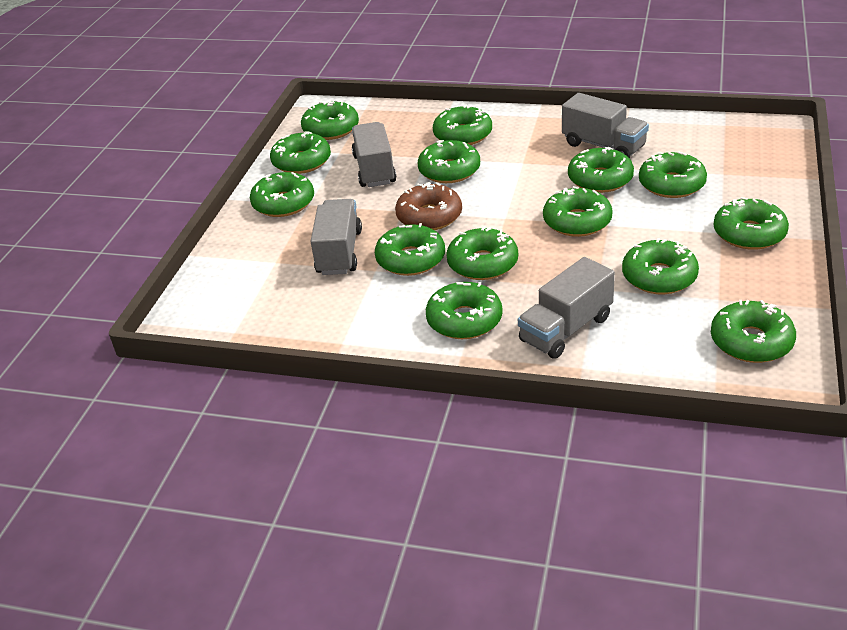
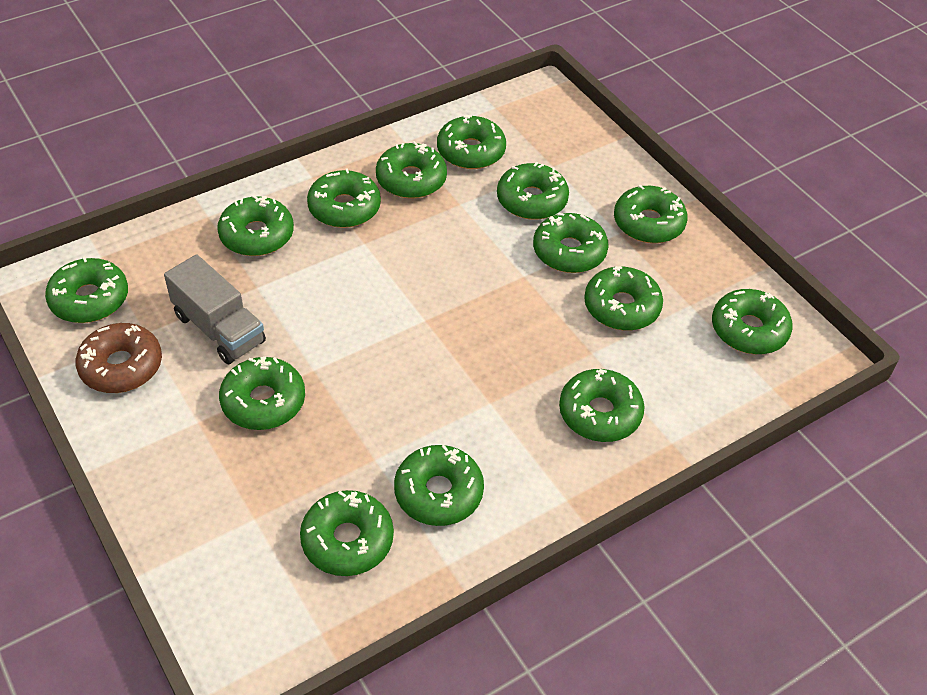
grey truck: 4 -> 1

